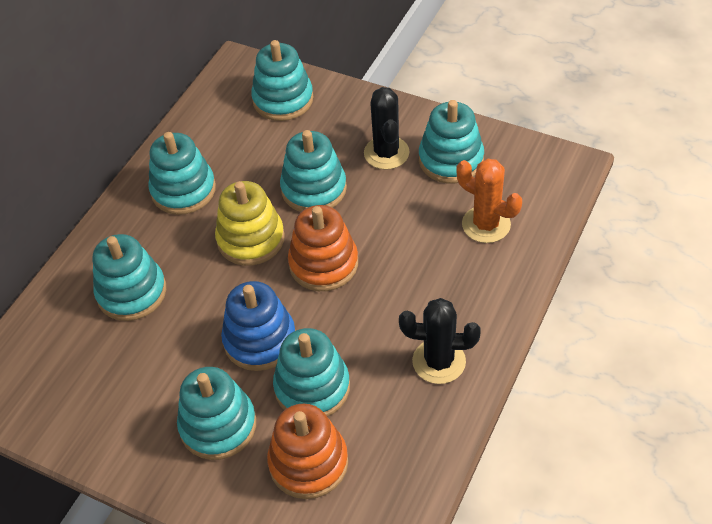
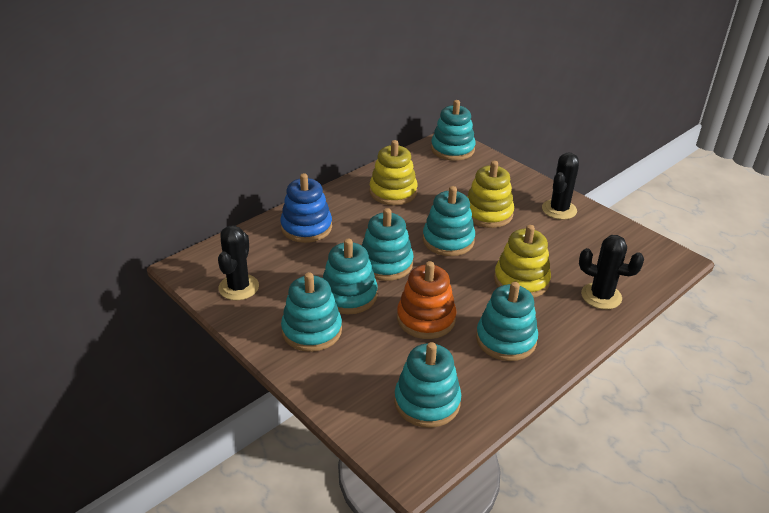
black cactus: 2 -> 3
orange cactus: 1 -> 0
orange stacking toy: 2 -> 1
yellow stacking toy: 1 -> 3

